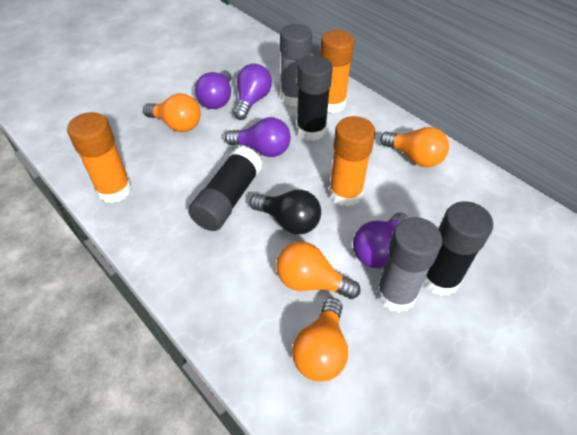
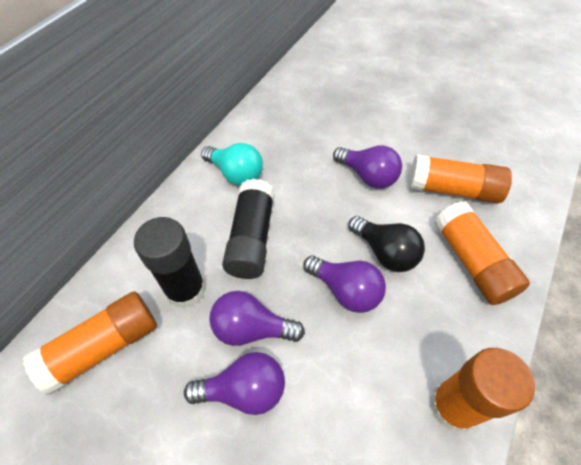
black glue stick: 3 -> 2
grey glue stick: 2 -> 0
orange glue stick: 3 -> 4
orange light bulb: 4 -> 0
turquoise light bulb: 0 -> 1

